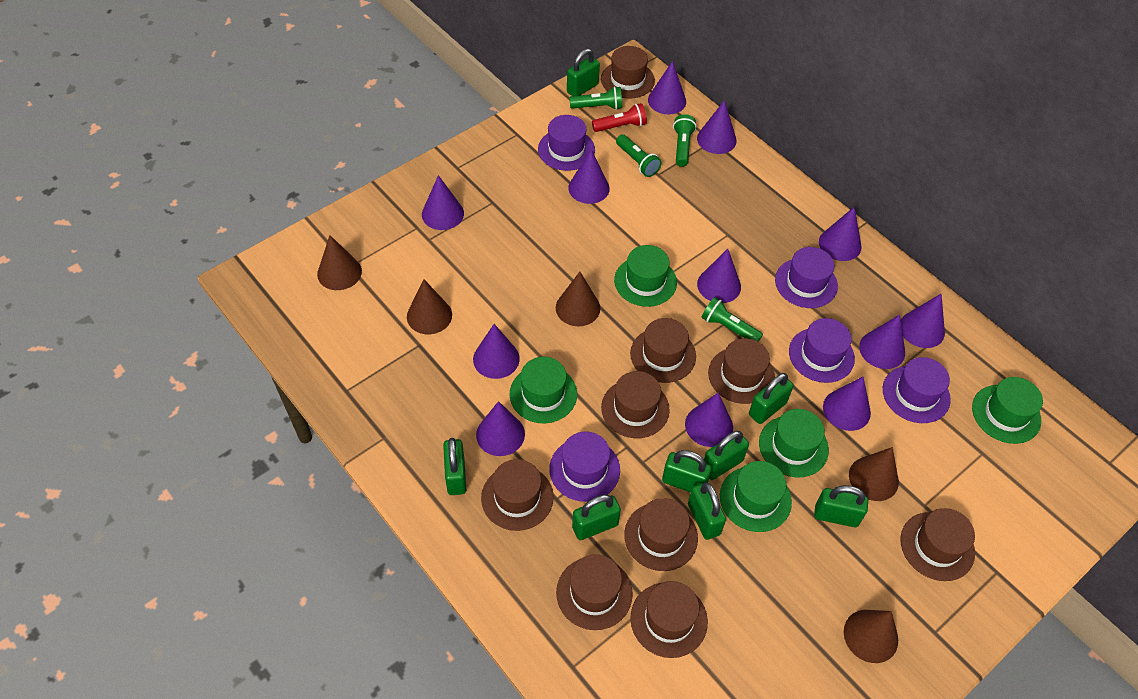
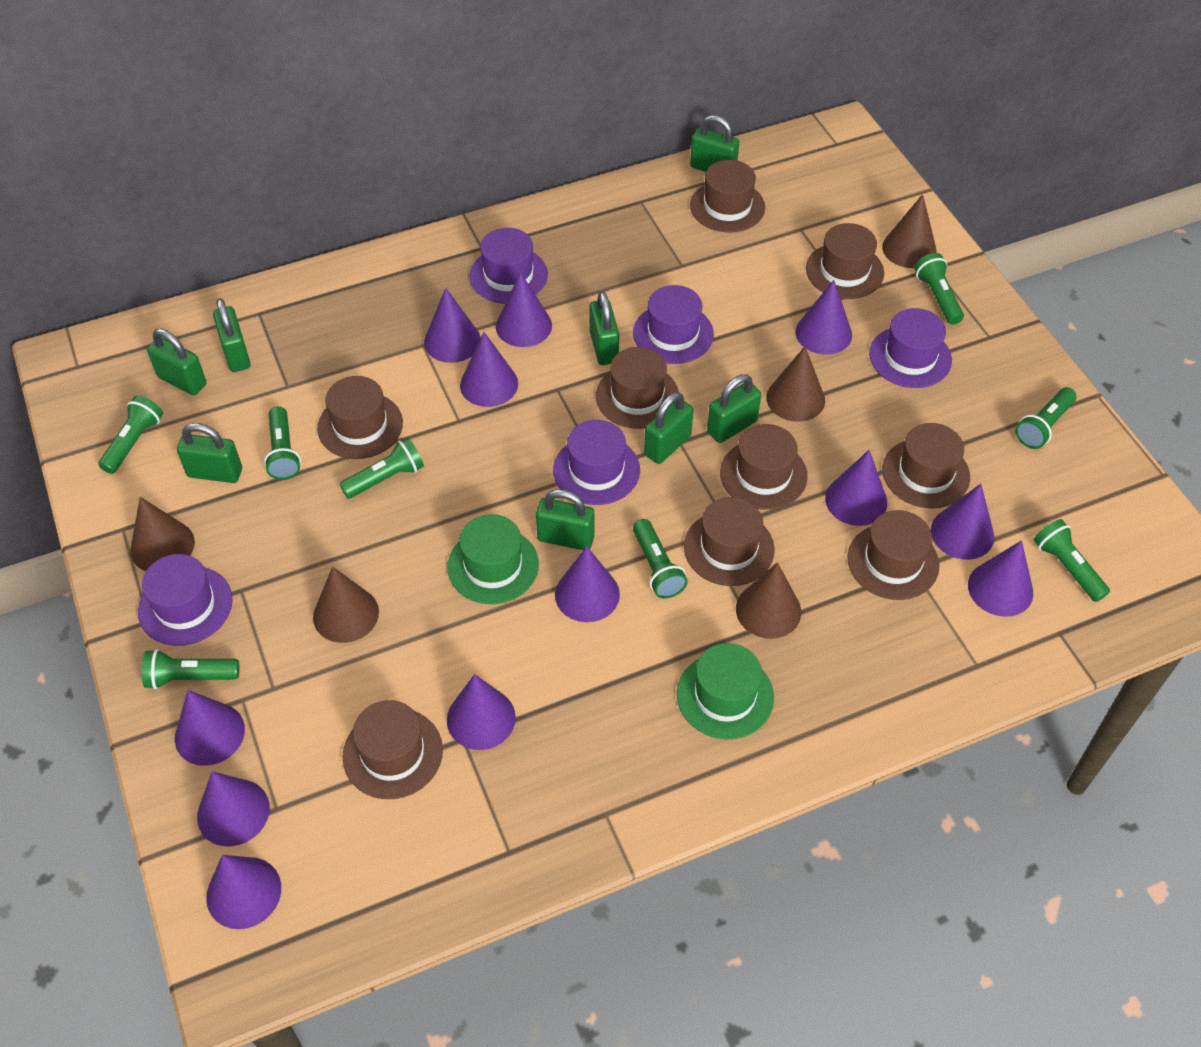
green flashlight: 4 -> 8
green hat: 5 -> 2
red flashlight: 1 -> 0

